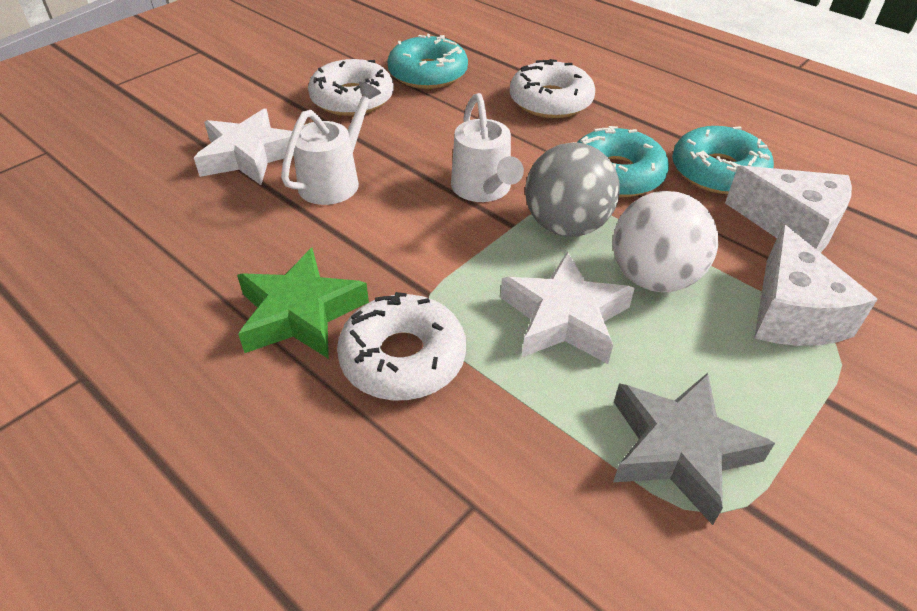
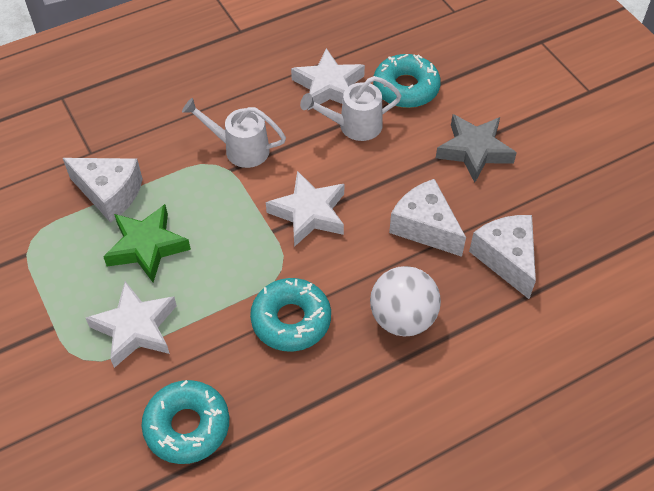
grey ball: 1 -> 0
white cheese: 2 -> 3
white donut: 3 -> 0
white star: 2 -> 3

